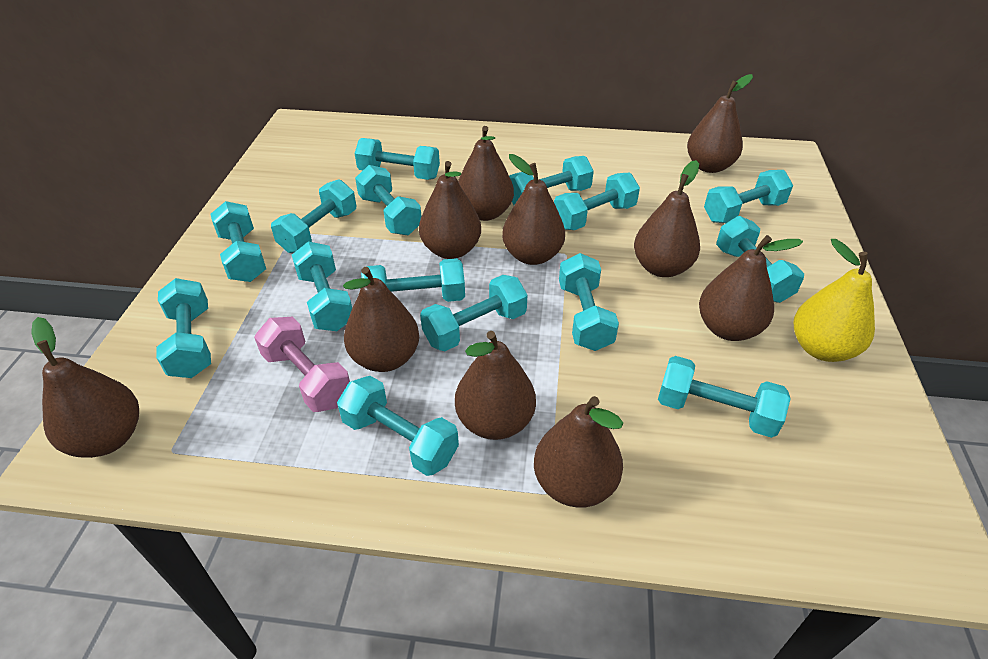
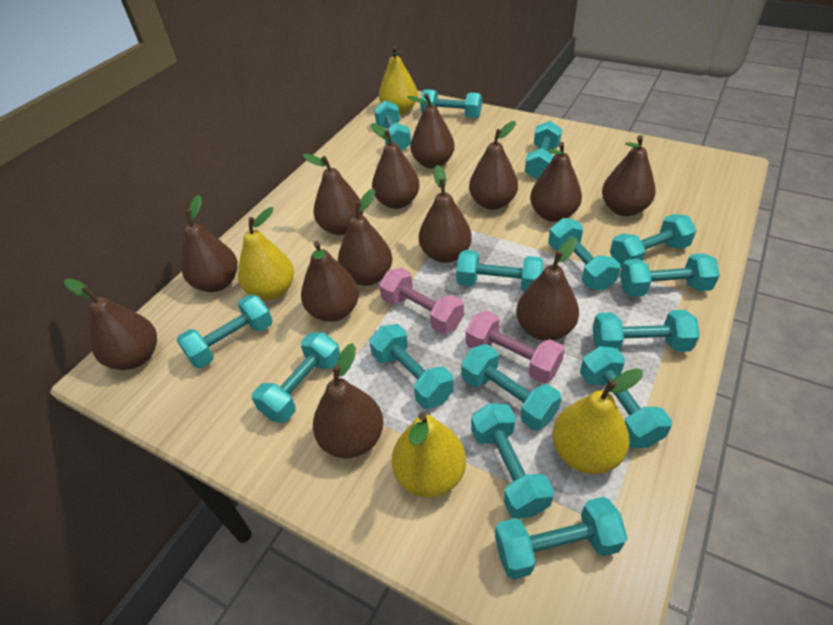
brown pear: 10 -> 13
pink dumbbell: 1 -> 2
yellow pear: 1 -> 4

